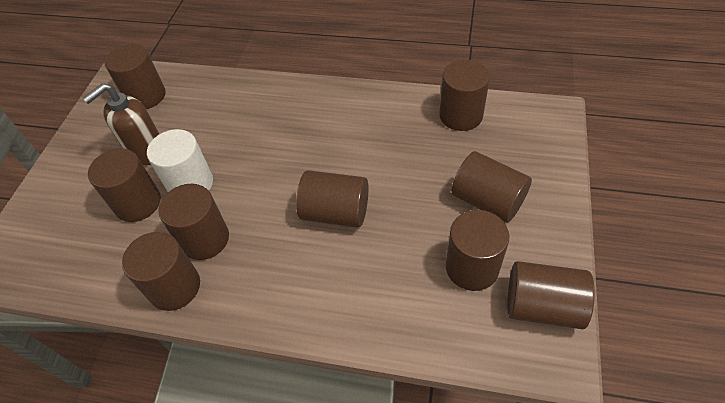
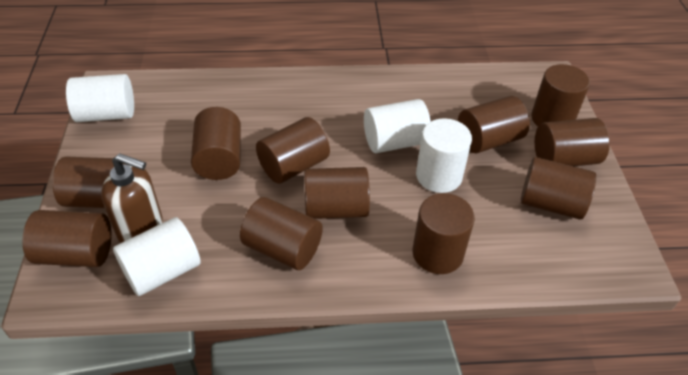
brown cylinder: 9 -> 11
white cylinder: 1 -> 4

